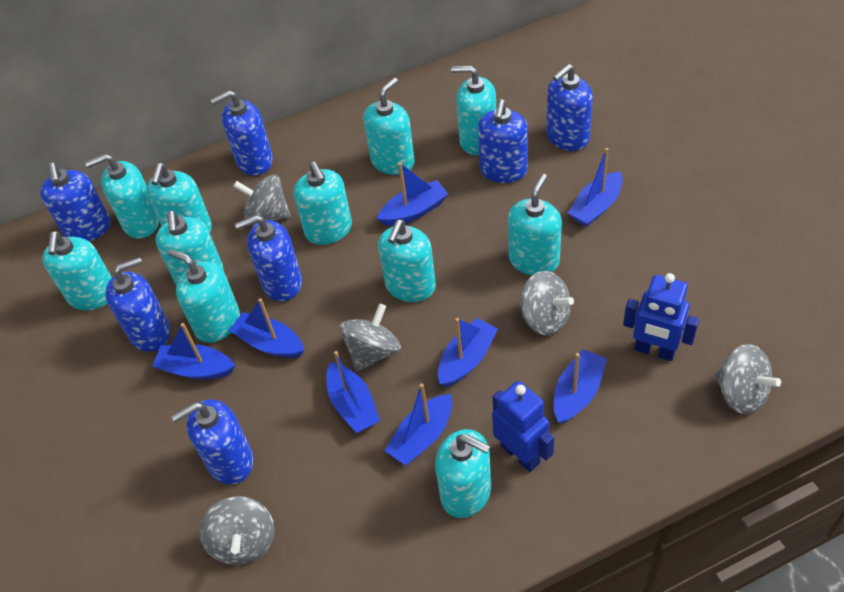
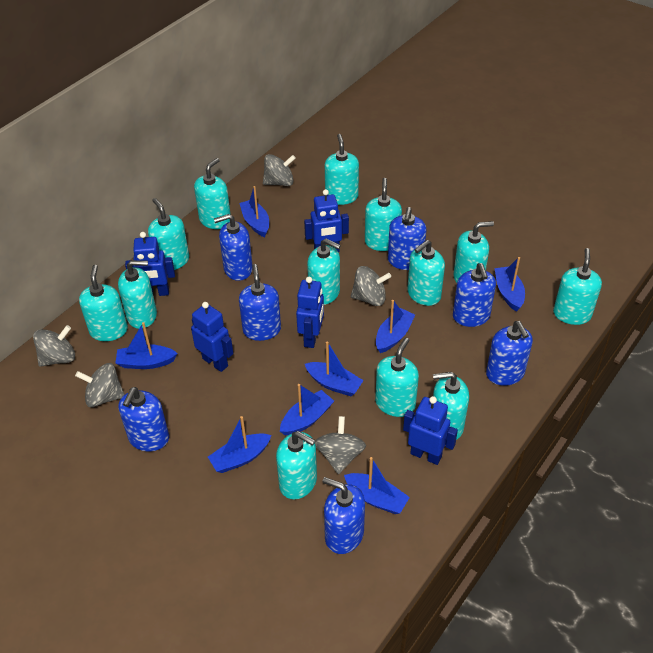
blue robot: 2 -> 5
turquoise soap dispenser: 11 -> 13

